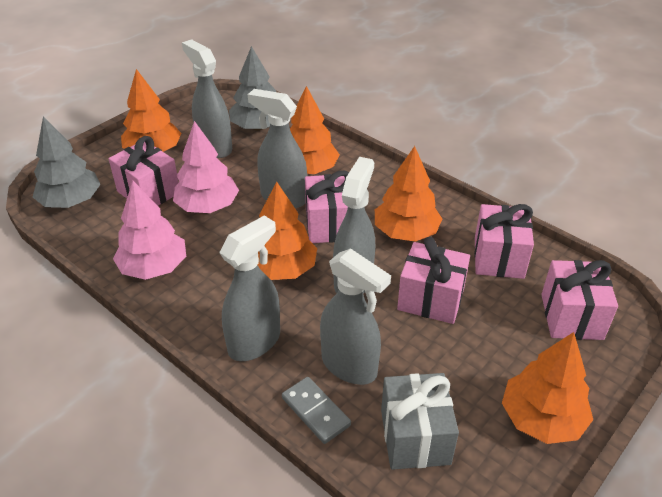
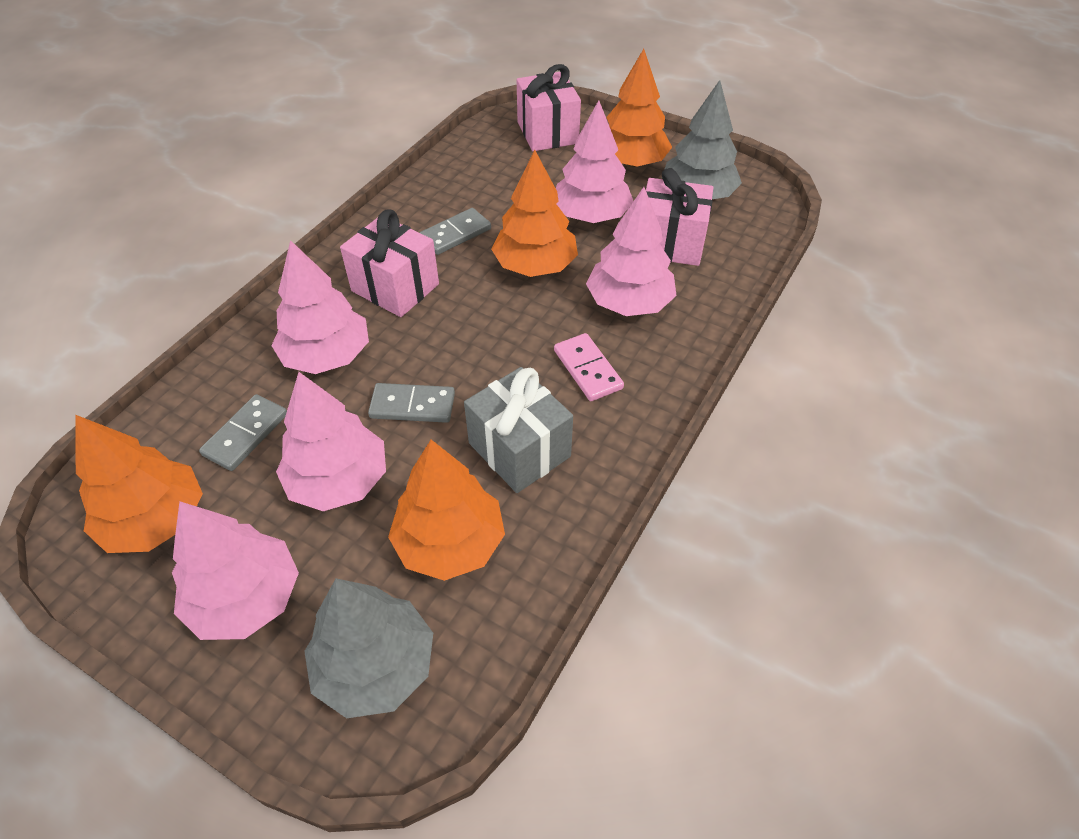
grey domino: 1 -> 3
grey spray bottle: 5 -> 0
orange tree: 5 -> 4
pink domino: 0 -> 1
pink gift: 5 -> 3
pink tree: 2 -> 5

